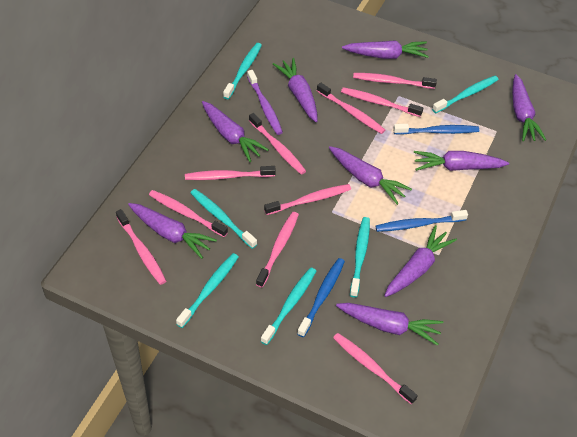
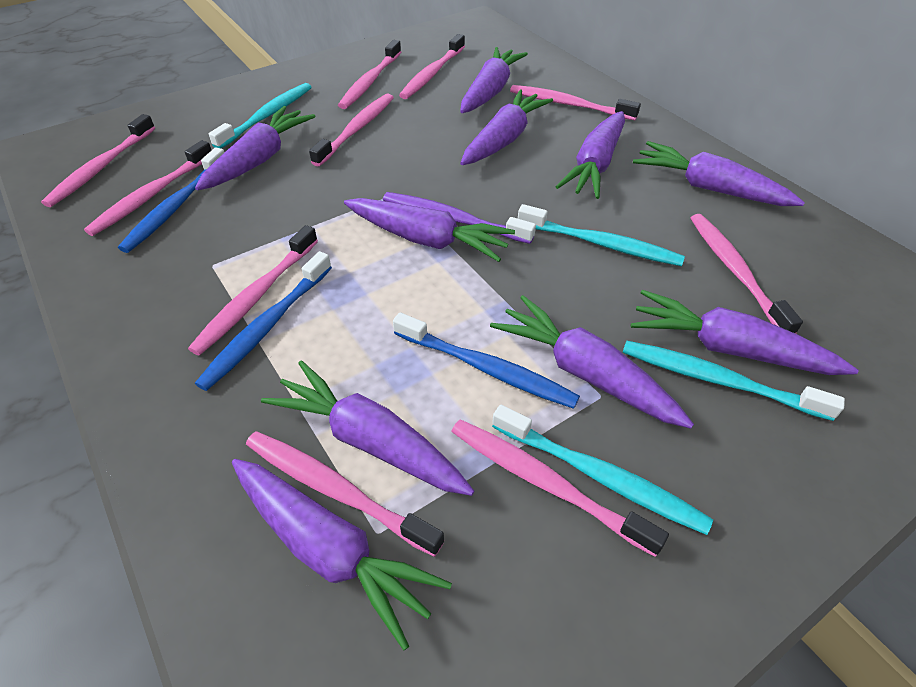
purple carrot: 9 -> 10
turquoise toothbrush: 6 -> 4

